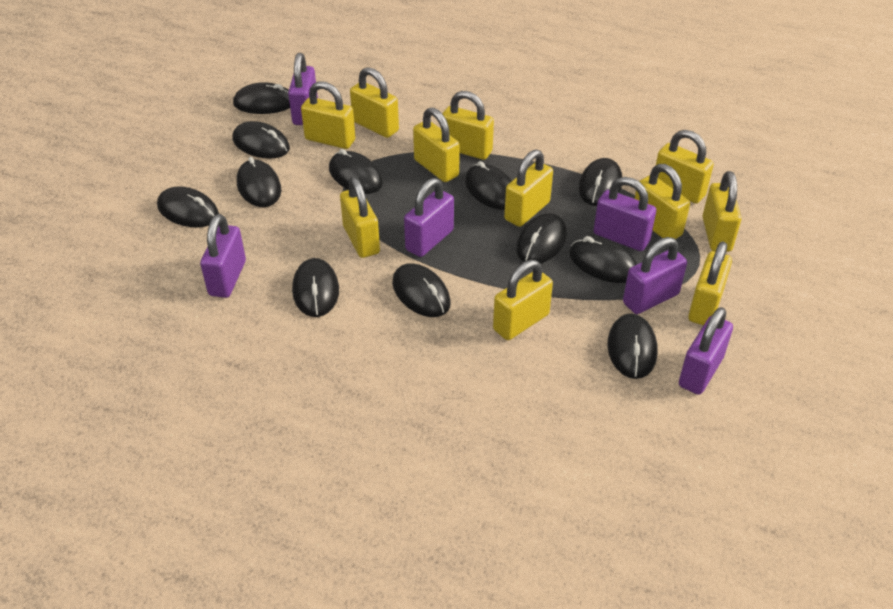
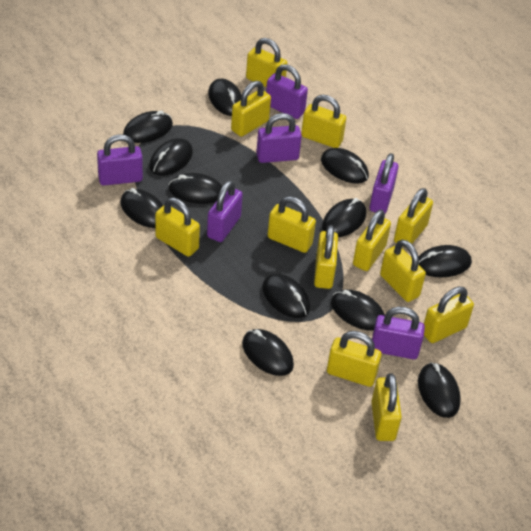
yellow padlock: 11 -> 12

